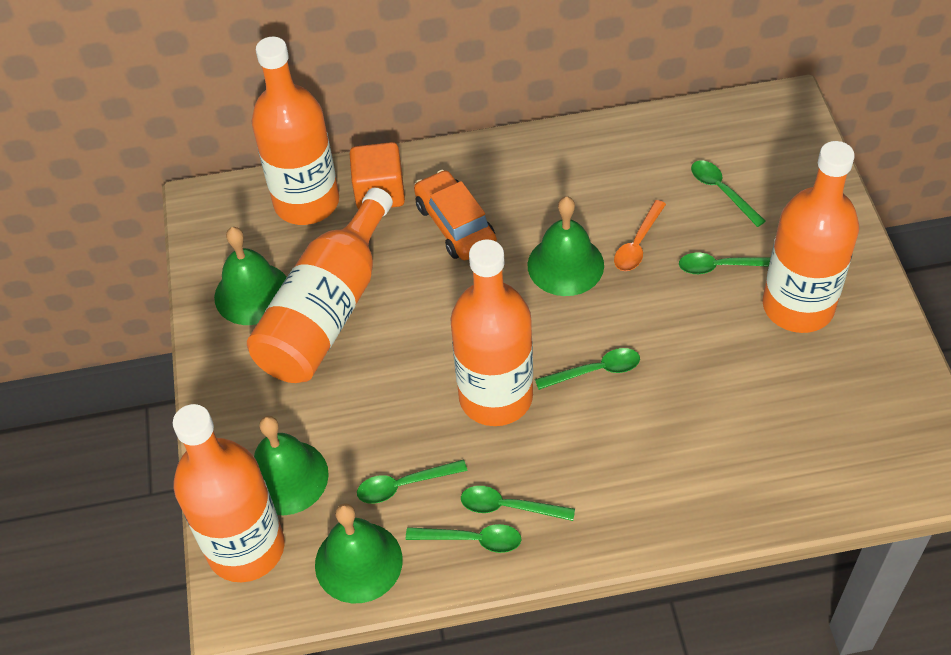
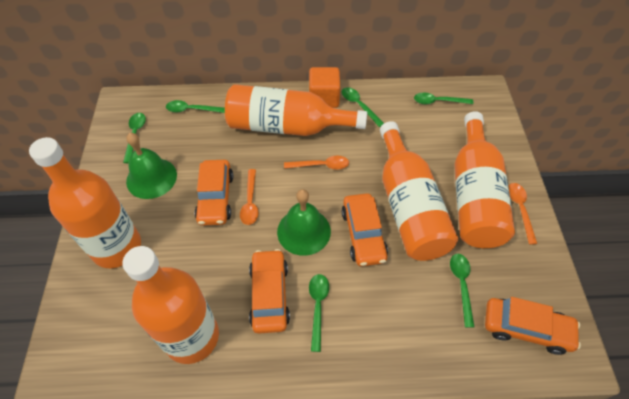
green bell: 4 -> 2
orange car: 1 -> 4
orange spoon: 1 -> 3

